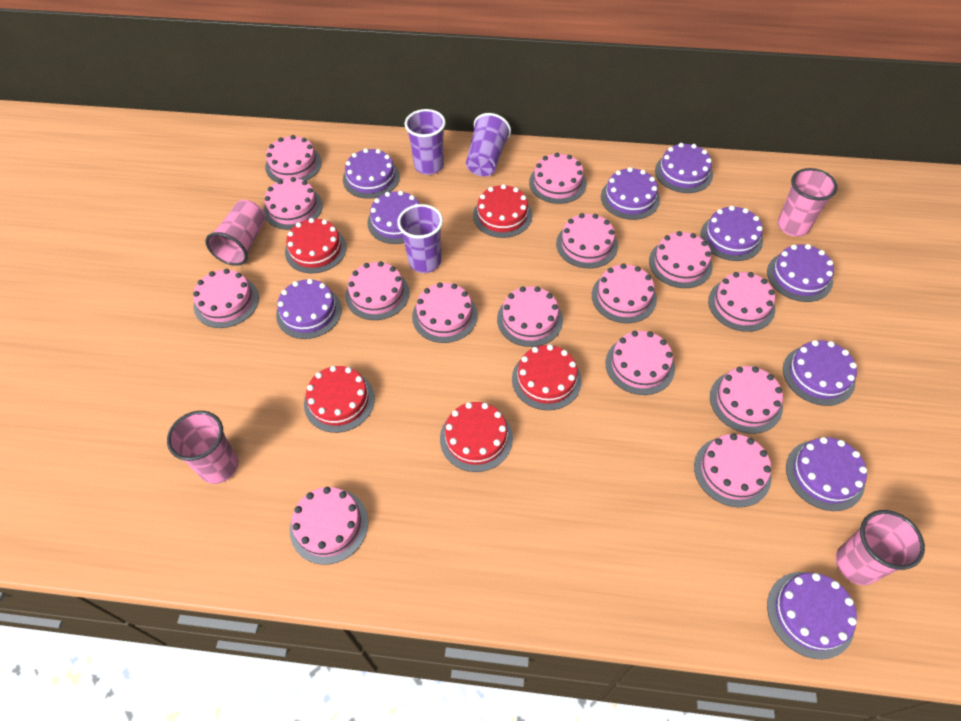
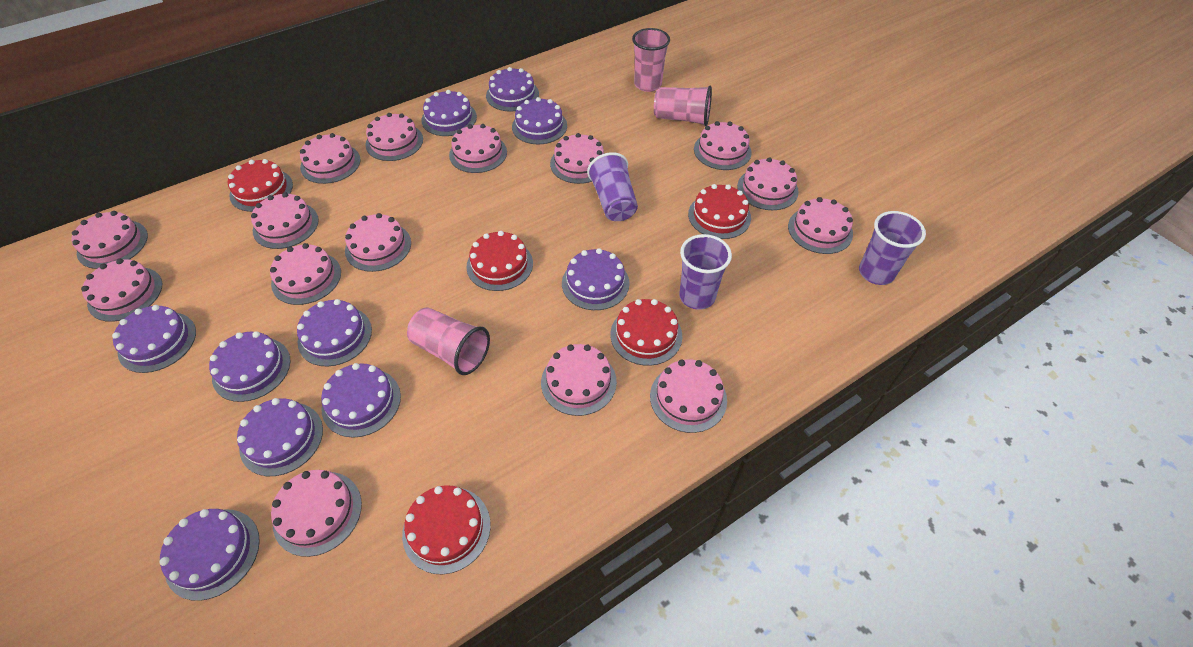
pink cup: 4 -> 3

